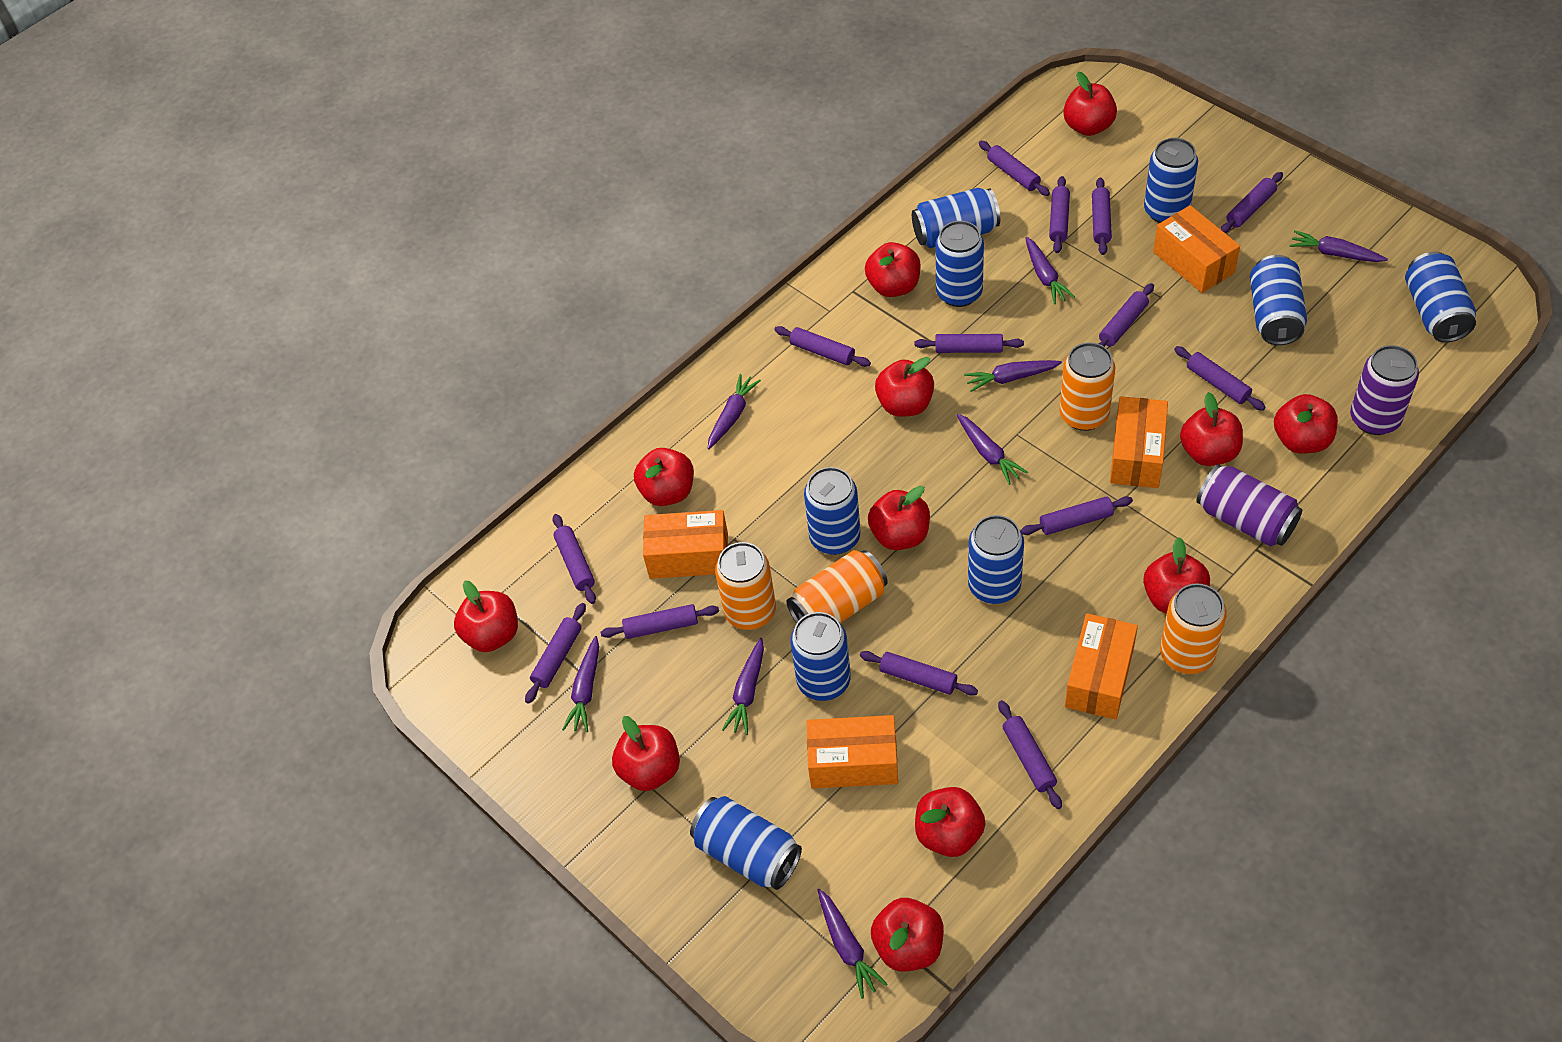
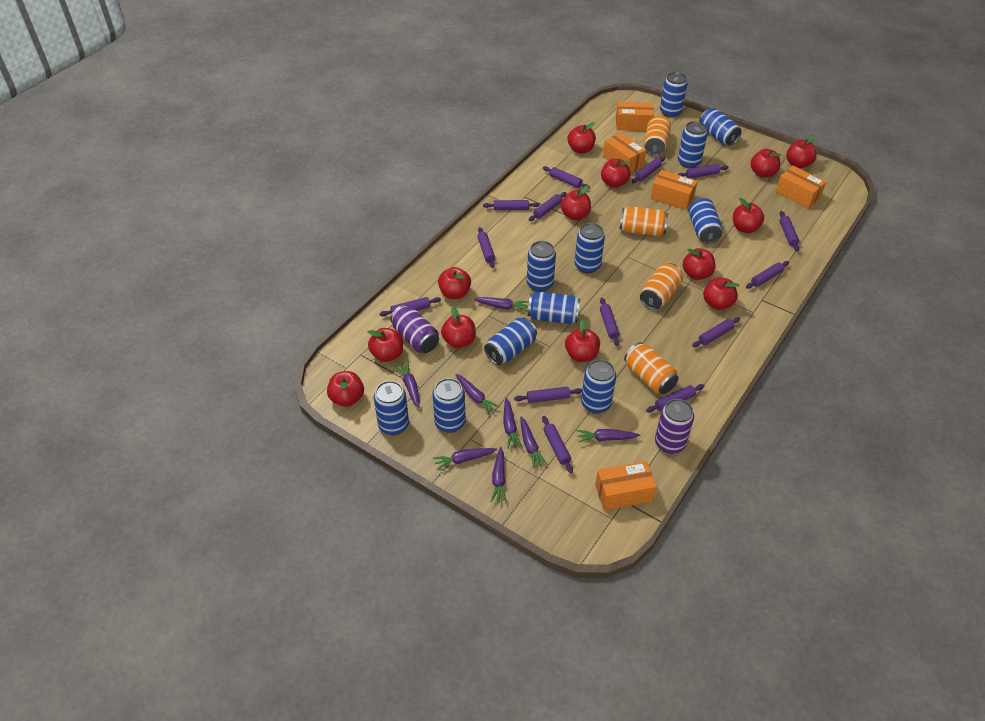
blue can: 9 -> 11
red apple: 12 -> 13

